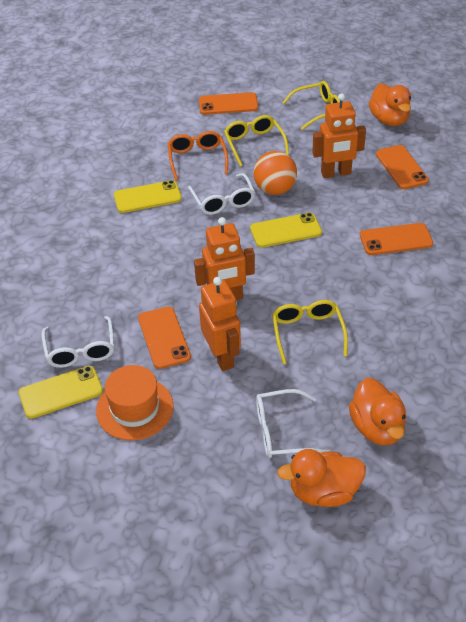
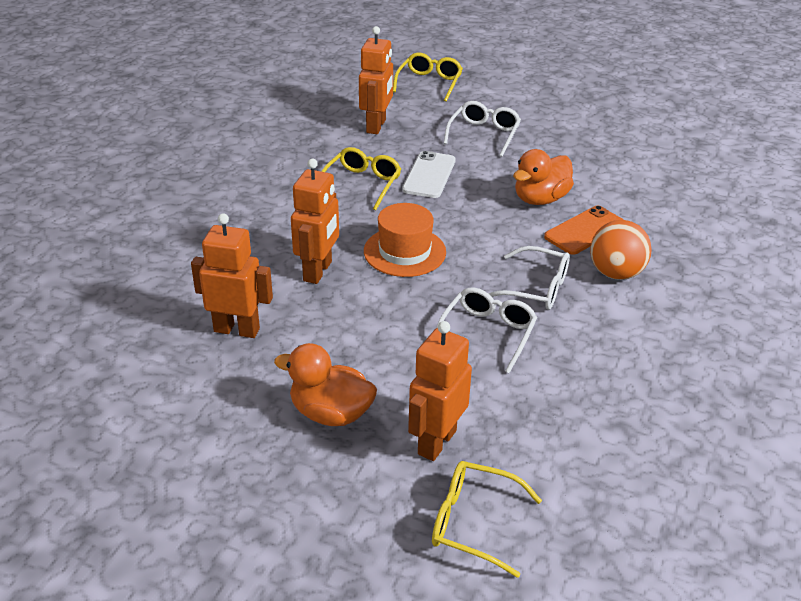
orange duck: 3 -> 2
orange glasses: 1 -> 0
orange phone: 4 -> 1
orange robot: 3 -> 4
white phone: 0 -> 1
yellow phone: 3 -> 0

